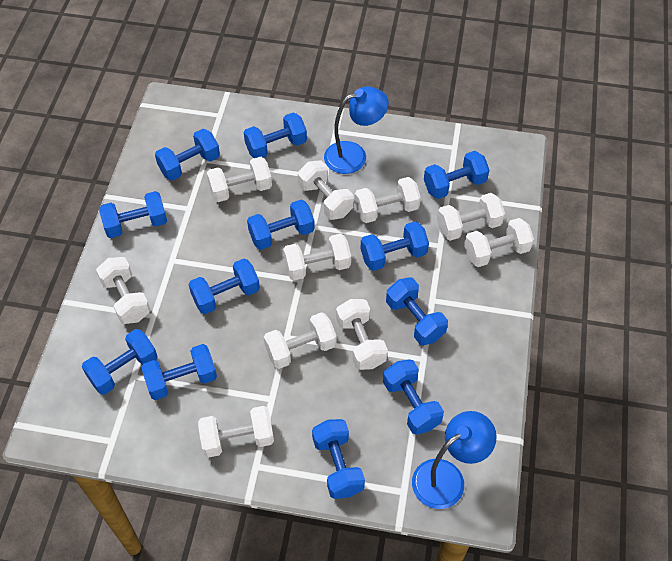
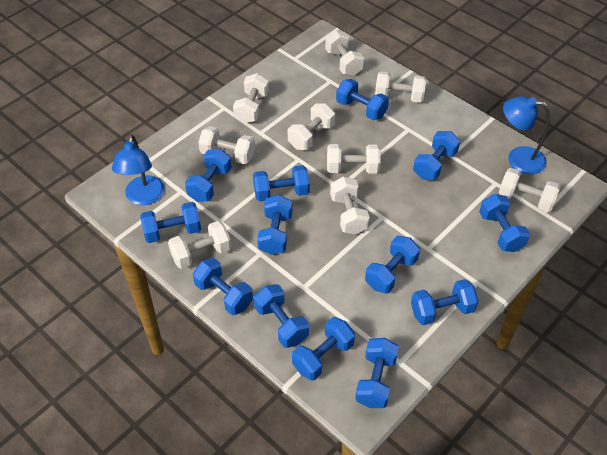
blue dumbbell: 12 -> 13
white dumbbell: 10 -> 9

